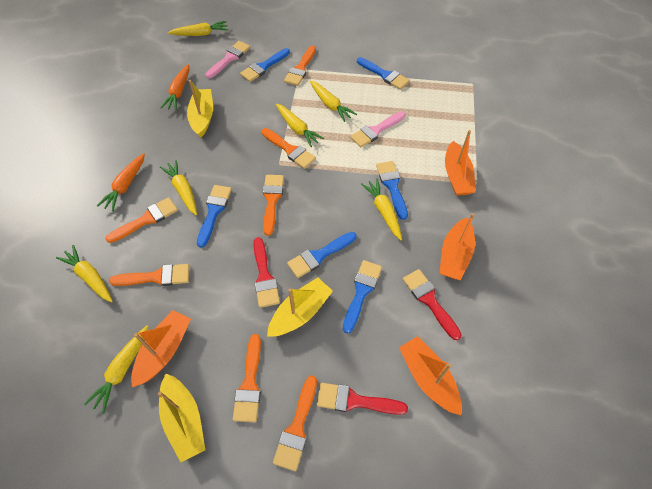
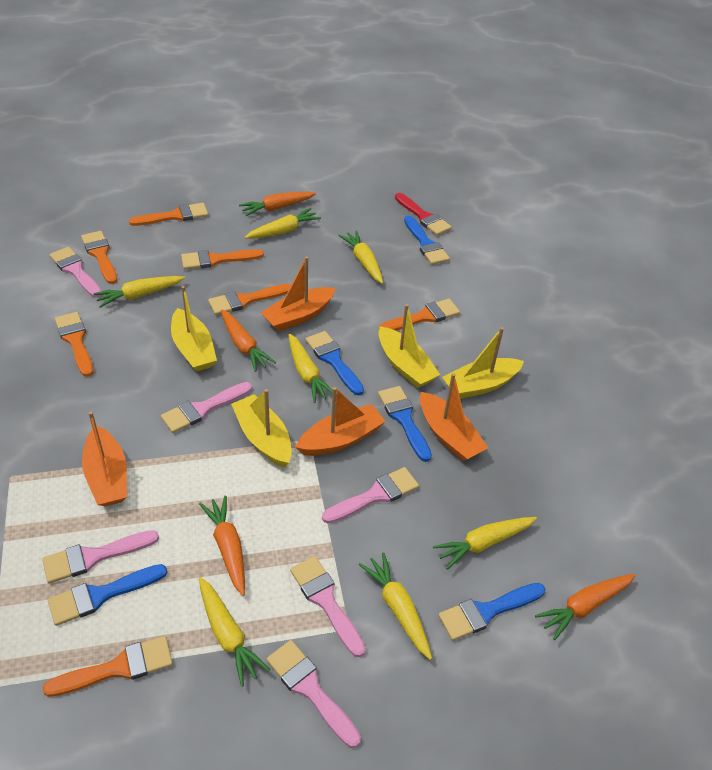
blue brush: 6 -> 5
orange carrot: 2 -> 4
pink brush: 2 -> 6
red brush: 3 -> 1
yellow boat: 3 -> 4

